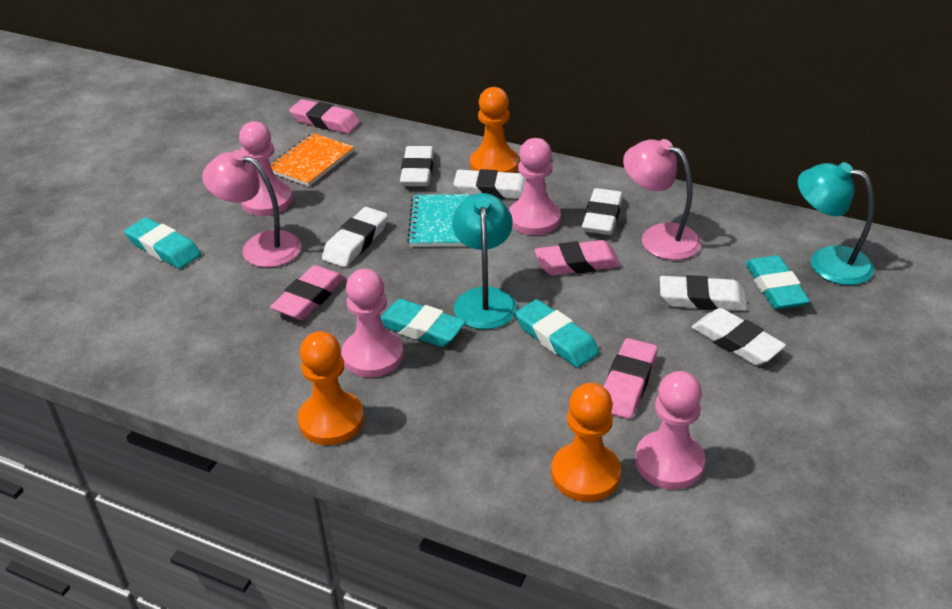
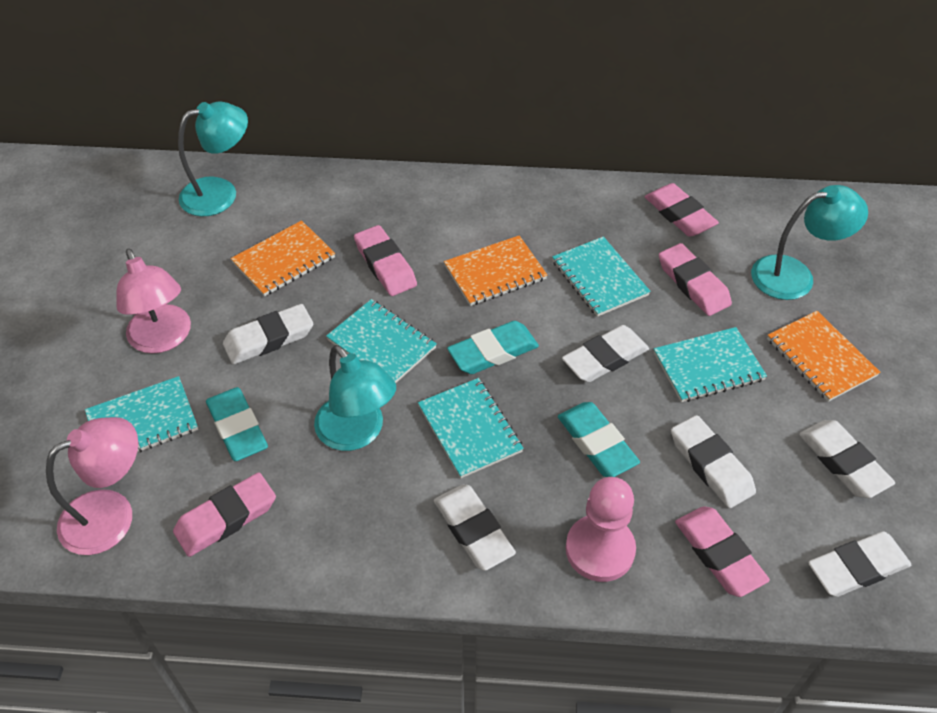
orange notebook: 1 -> 3
orange pawn: 3 -> 0
pink eraser: 4 -> 5
pink pawn: 4 -> 1
turquoise eraser: 4 -> 3
turquoise lamp: 2 -> 3
turquoise notebook: 1 -> 5

